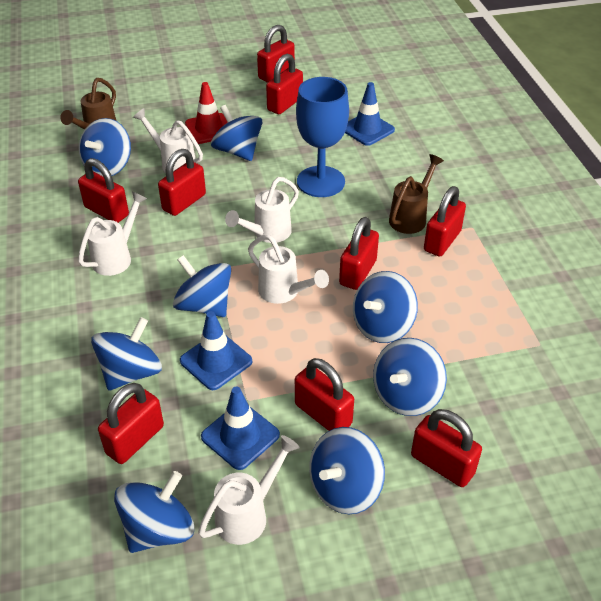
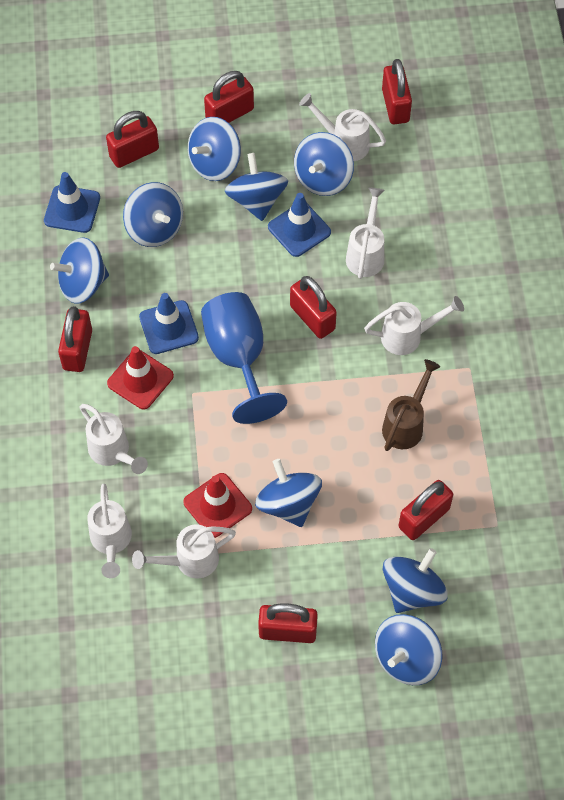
brown watering can: 2 -> 1
red padlock: 9 -> 7
red traffic cone: 1 -> 2
white watering can: 5 -> 6

